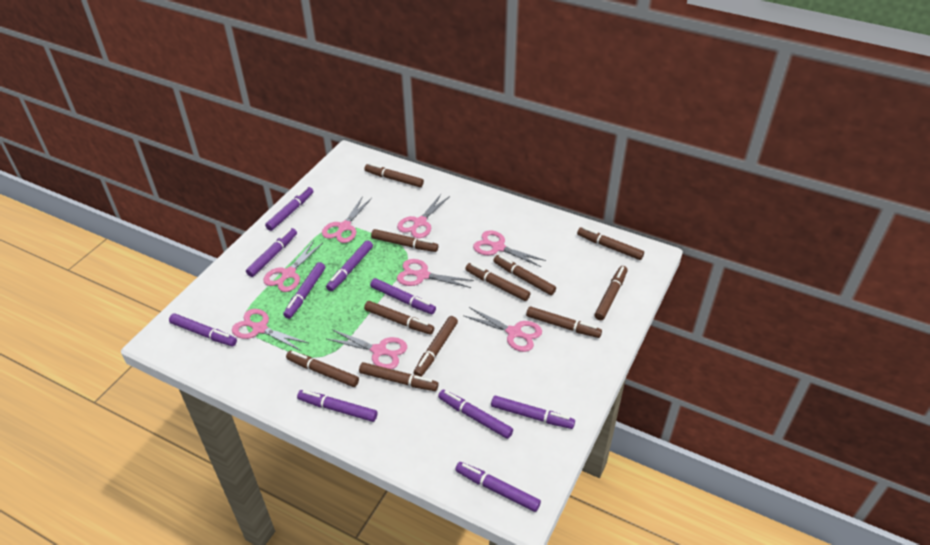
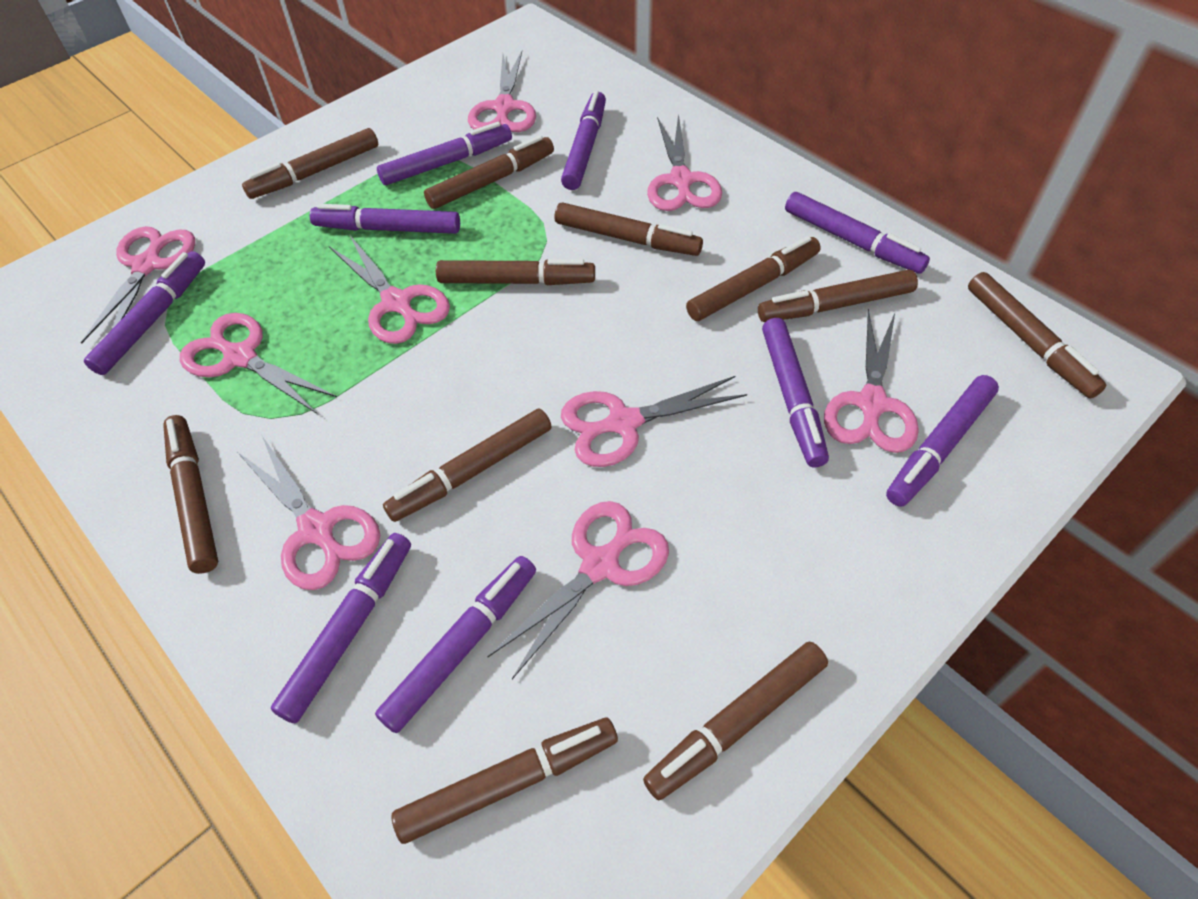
pink scissors: 8 -> 9
purple marker: 10 -> 9

